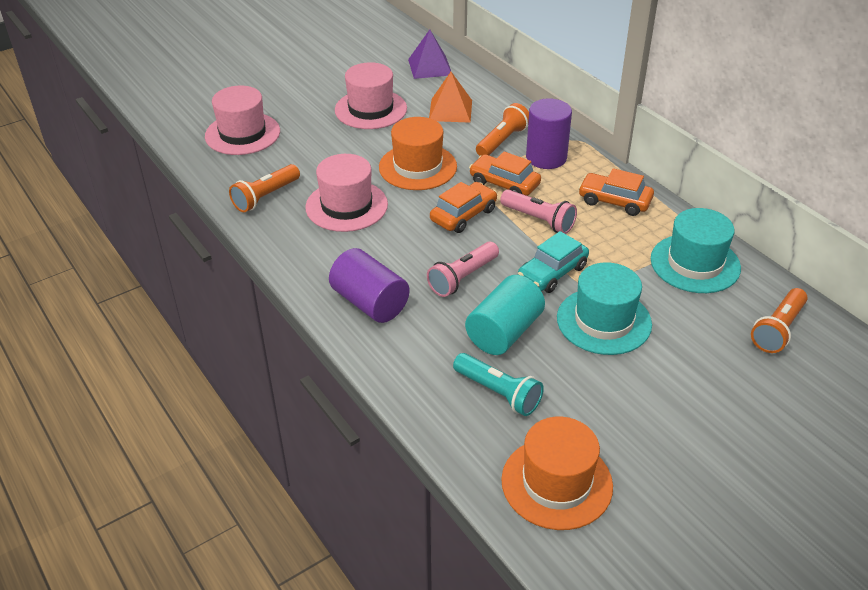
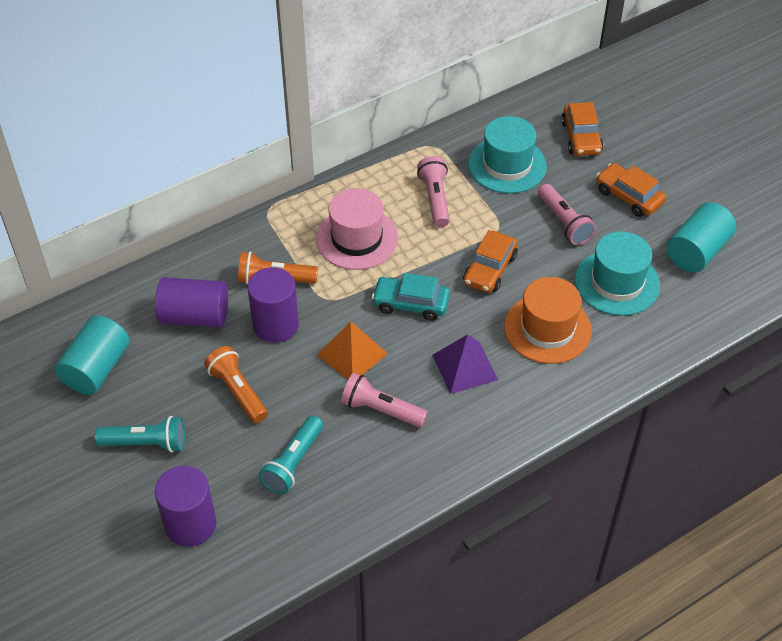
orange flashlight: 3 -> 2
orange hat: 2 -> 1
pink flashlight: 2 -> 3
pink hat: 3 -> 1
purple cylinder: 2 -> 3
turquoise cylinder: 1 -> 2
turquoise flashlight: 1 -> 2

